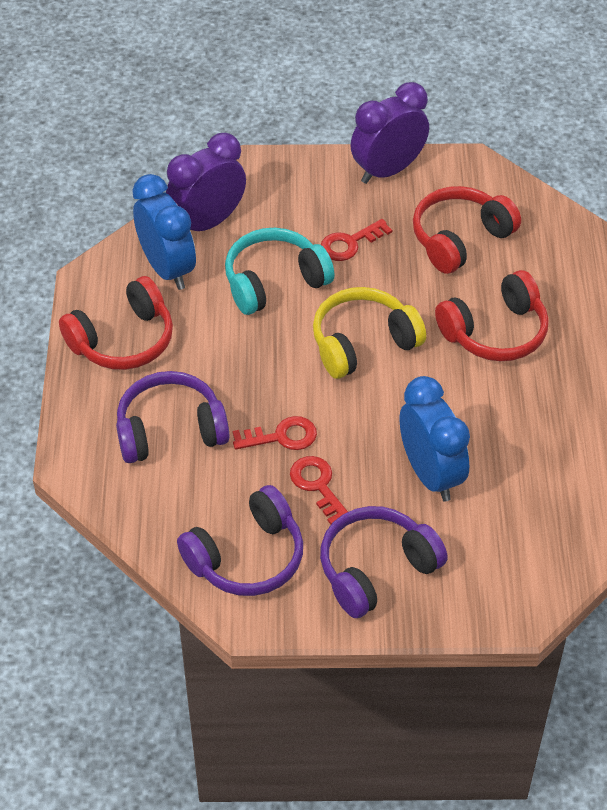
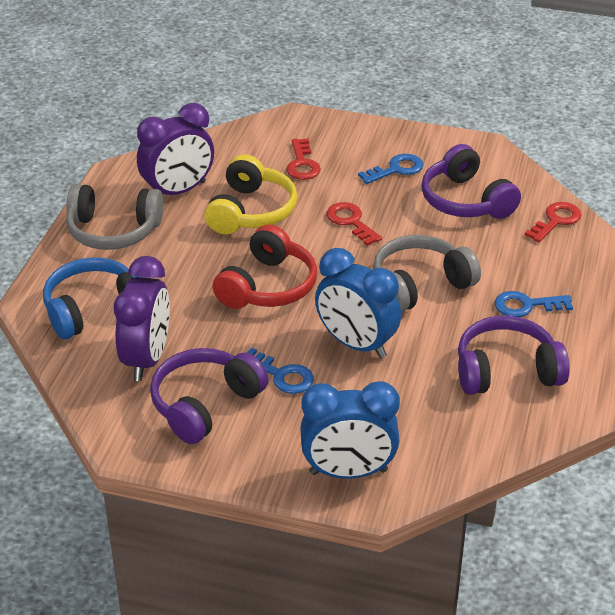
blue headphones: 0 -> 1
blue key: 0 -> 3
grey headphones: 0 -> 2
red headphones: 3 -> 1
turquoise headphones: 1 -> 0

